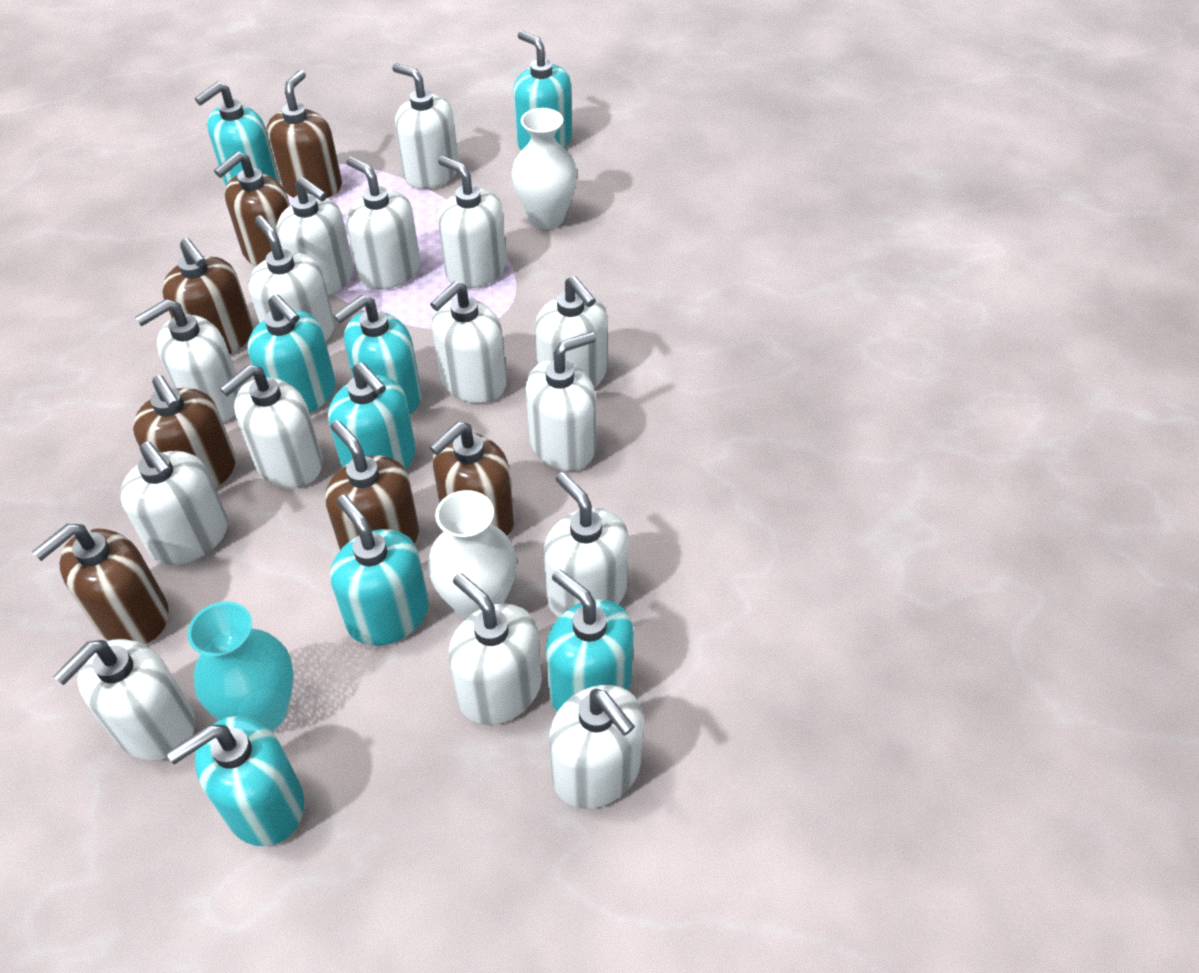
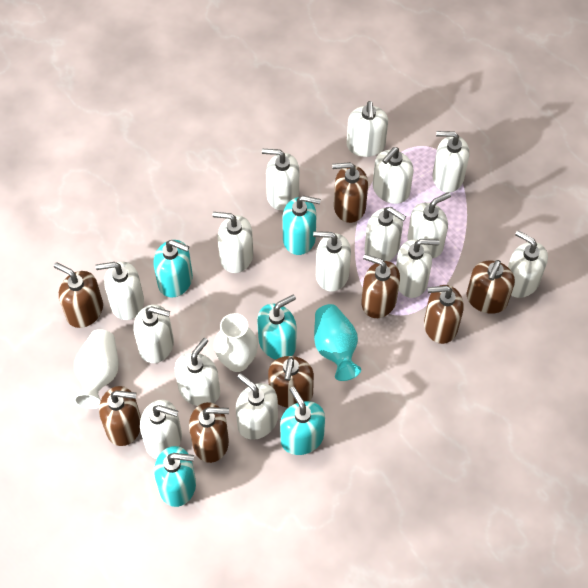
brown soap dispenser: 7 -> 8
turquoise soap dispenser: 8 -> 5

